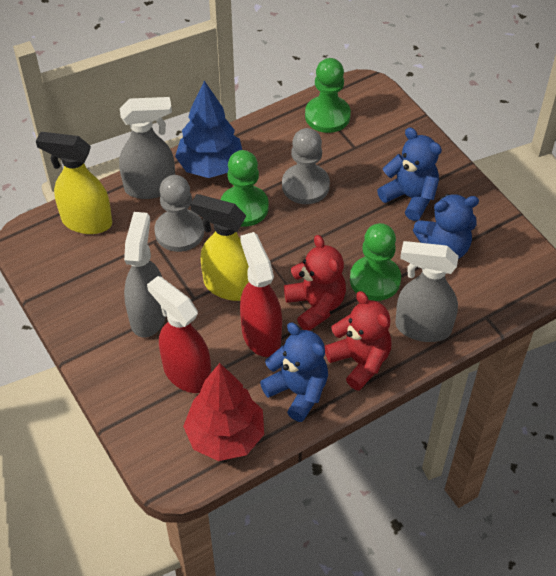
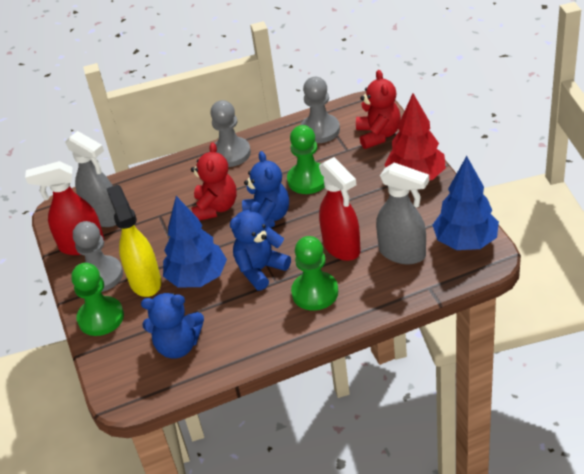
blue tree: 1 -> 2
grey pawn: 2 -> 3
grey spray bottle: 3 -> 2
yellow spray bottle: 2 -> 1

